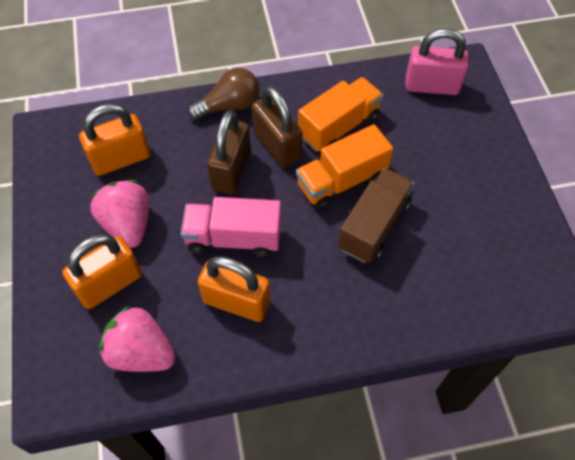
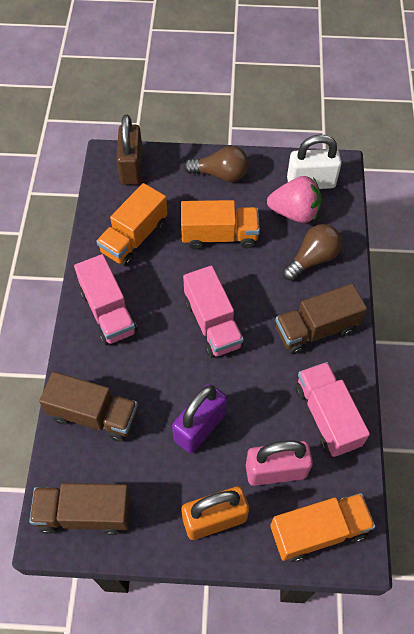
brown light bulb: 1 -> 2
brown padlock: 2 -> 1
brown truck: 1 -> 3
orange padlock: 3 -> 1
orange truck: 2 -> 3
pink strawberry: 2 -> 1
pink truck: 1 -> 3
purple padlock: 0 -> 1
white padlock: 0 -> 1

